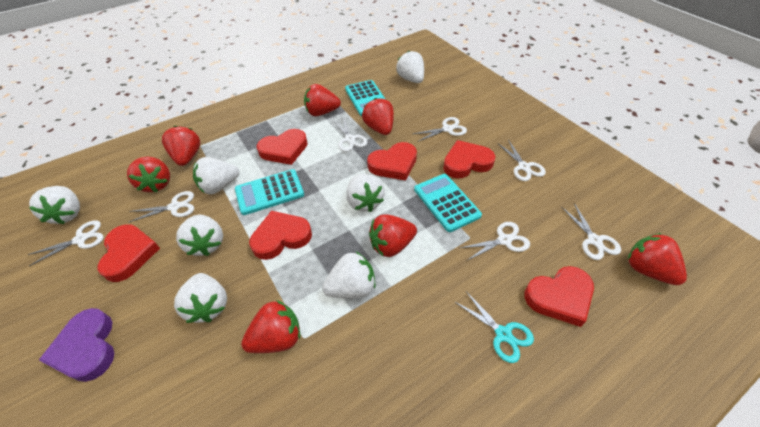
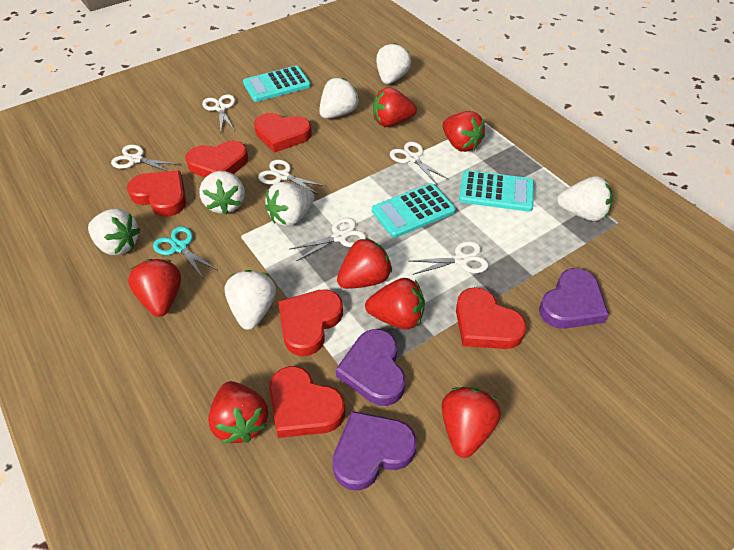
purple heart: 1 -> 3
white scissors: 7 -> 6

